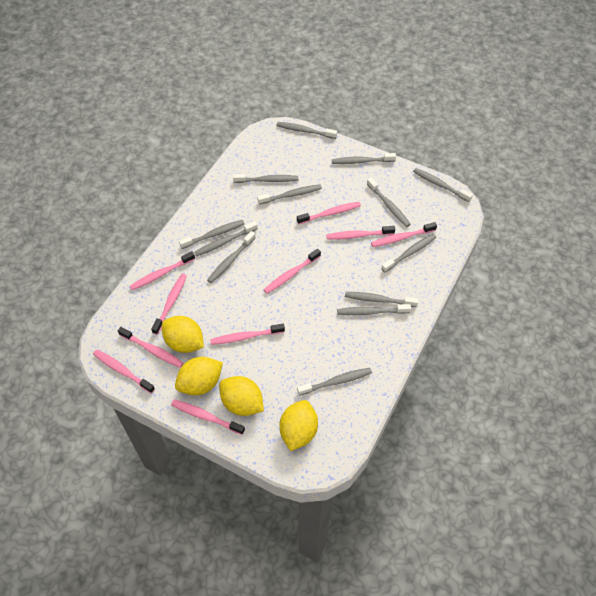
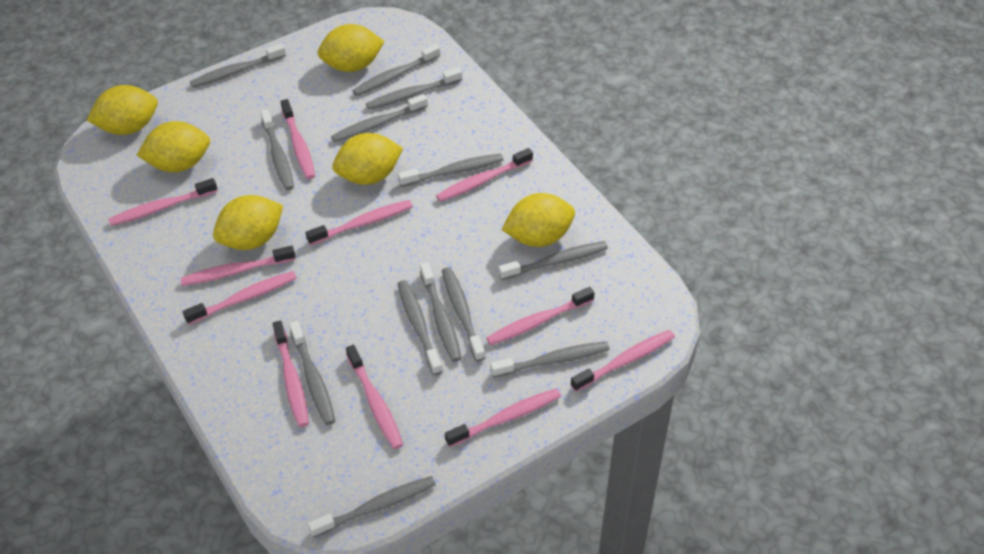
pink toothbrush: 10 -> 11
yellow lemon: 4 -> 6

